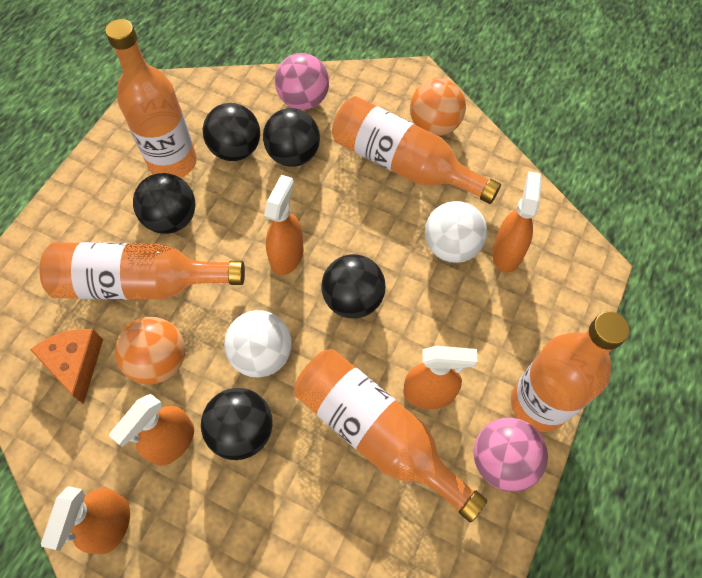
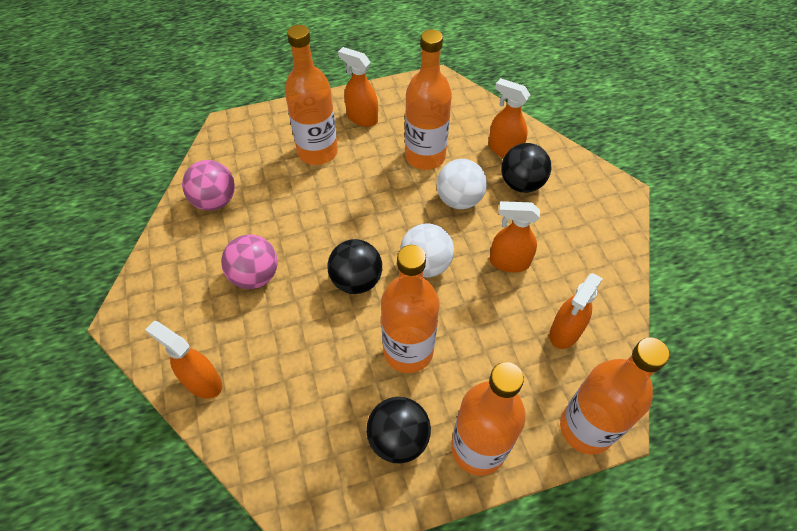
black ball: 5 -> 3
orange ball: 2 -> 0
orange cheese: 1 -> 0

